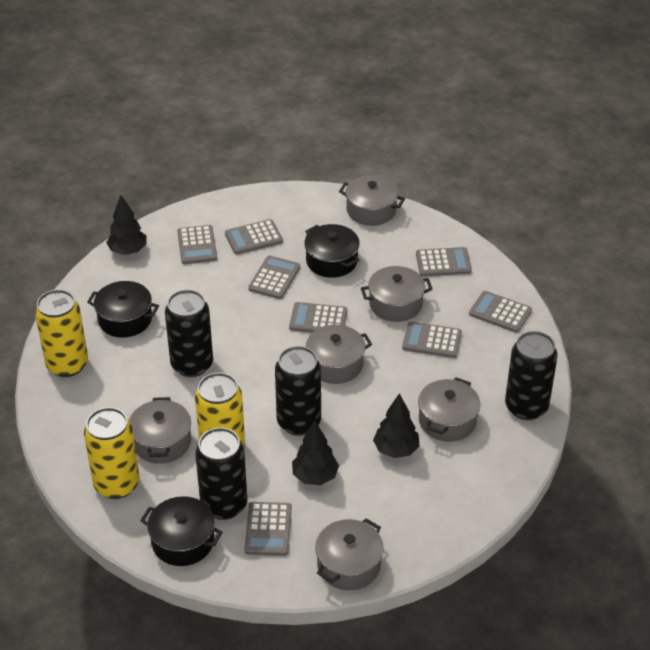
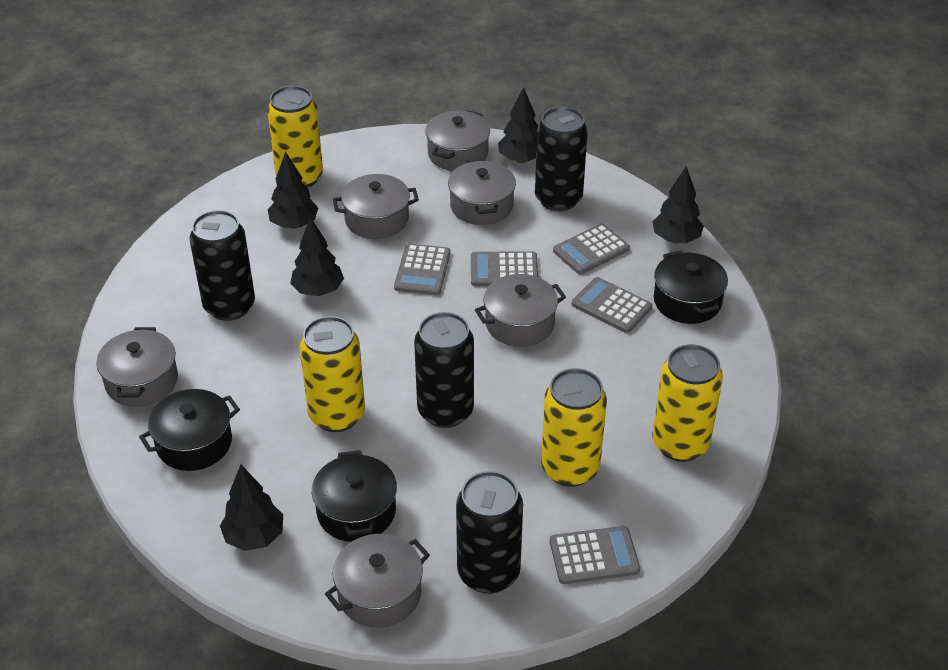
black tree: 3 -> 5
grey calculator: 8 -> 5
yellow can: 3 -> 4

